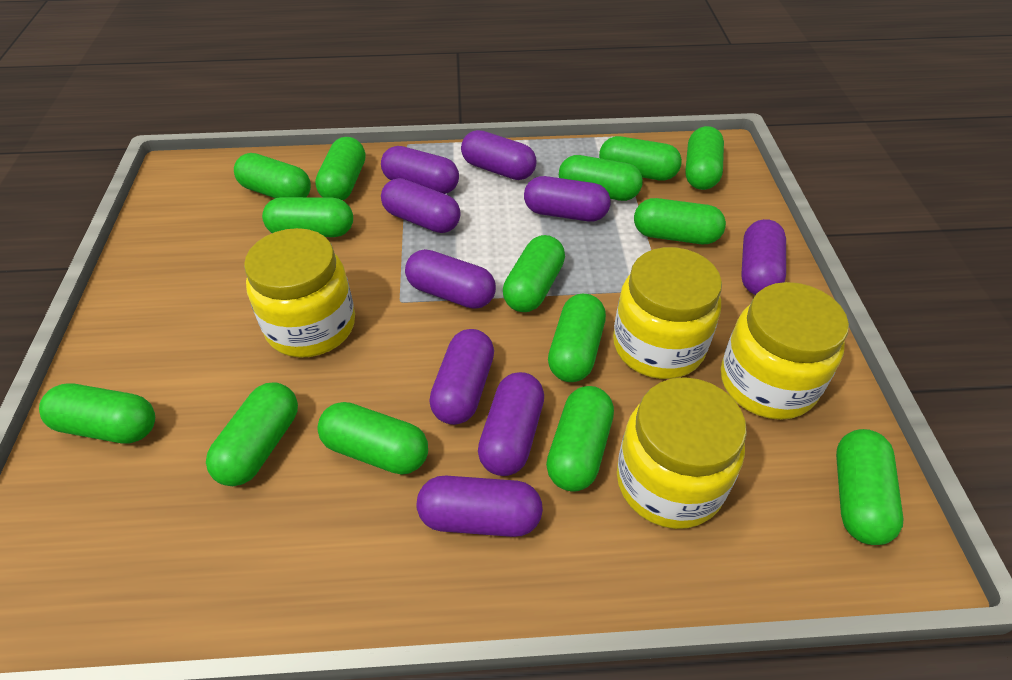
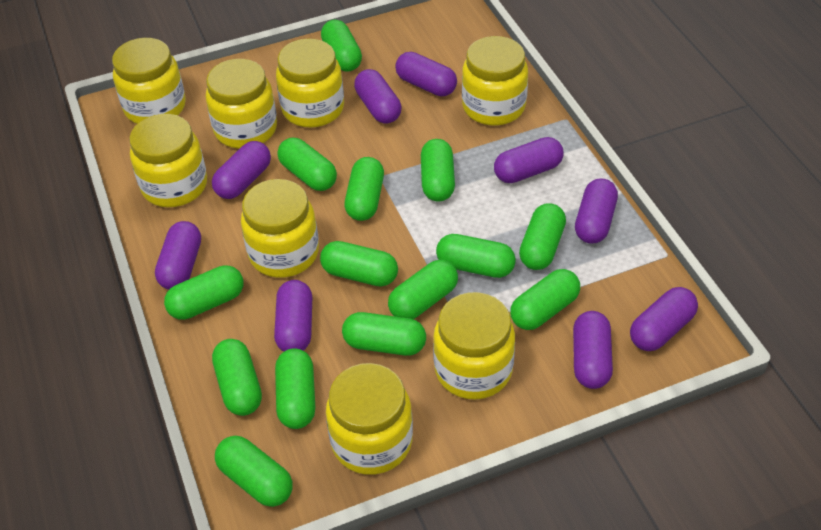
yellow jar: 4 -> 8

